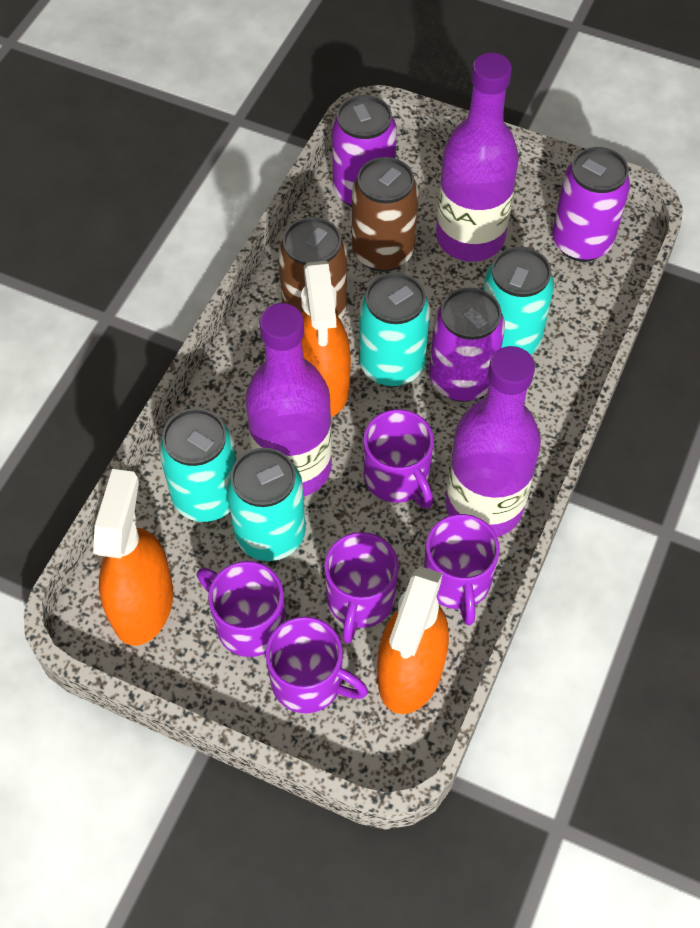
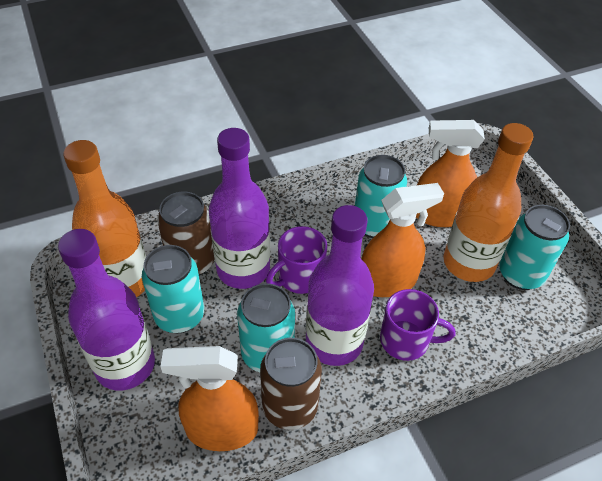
orange bottle: 0 -> 2
purple can: 3 -> 0
purple mug: 5 -> 2

